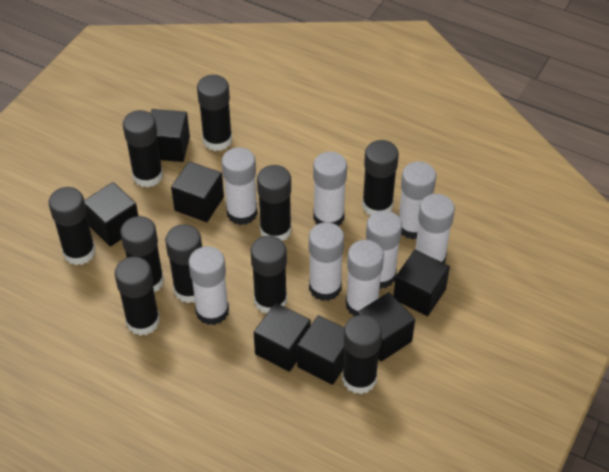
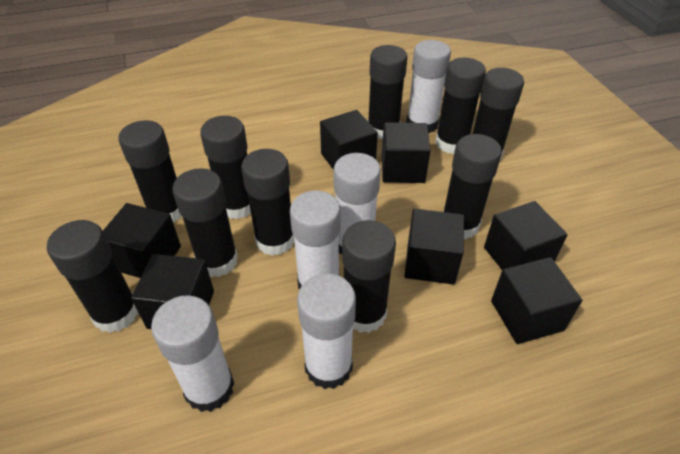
white glue stick: 8 -> 5

